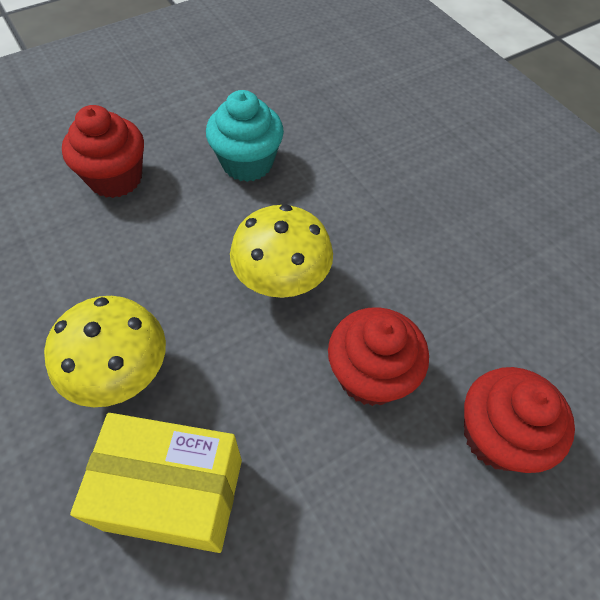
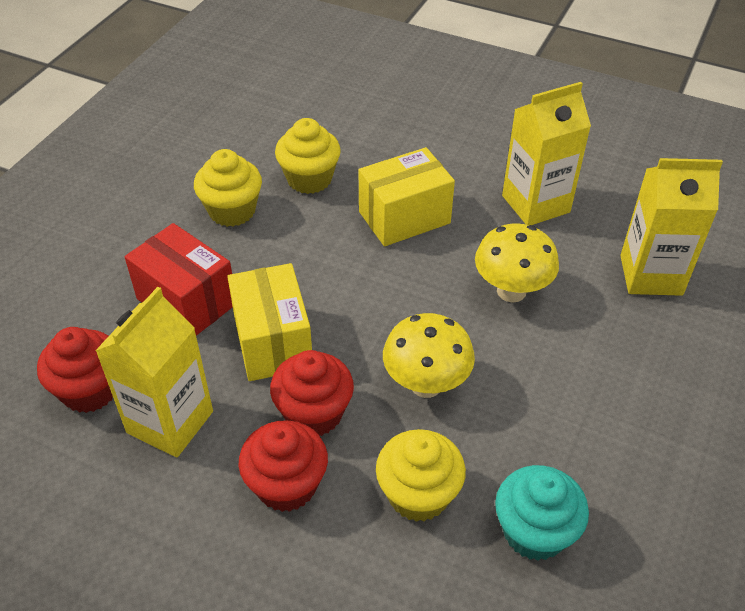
red box: 0 -> 1
yellow box: 1 -> 2
yellow carton: 0 -> 3
yellow cupcake: 0 -> 3

